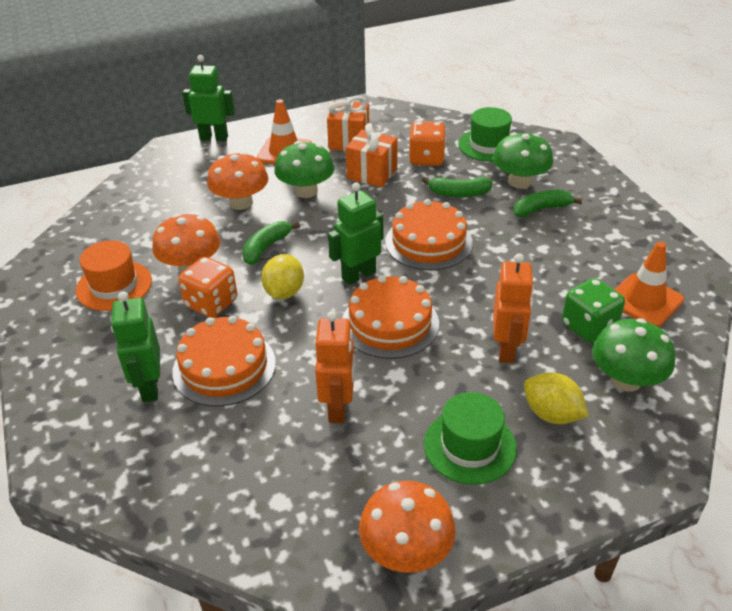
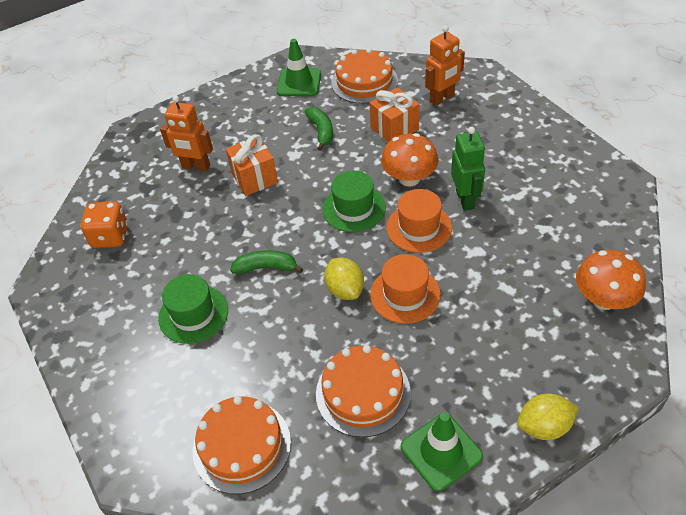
green banana: 3 -> 2
green dice: 1 -> 0
green mushroom: 3 -> 0
green robot: 3 -> 1
green traffic cone: 0 -> 2
orange dice: 2 -> 1
orange hat: 1 -> 2
orange mushroom: 3 -> 2
orange traffic cone: 2 -> 0

